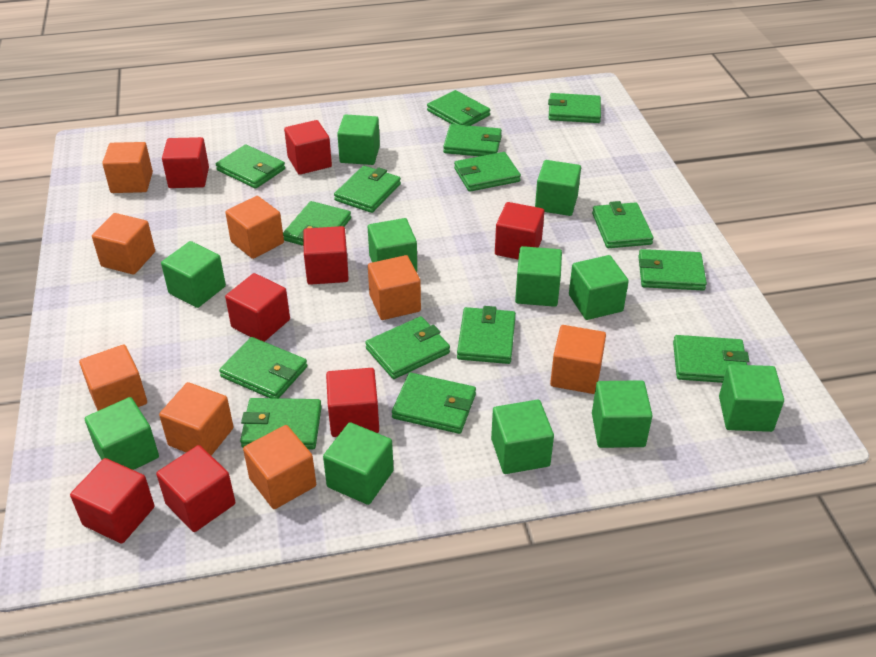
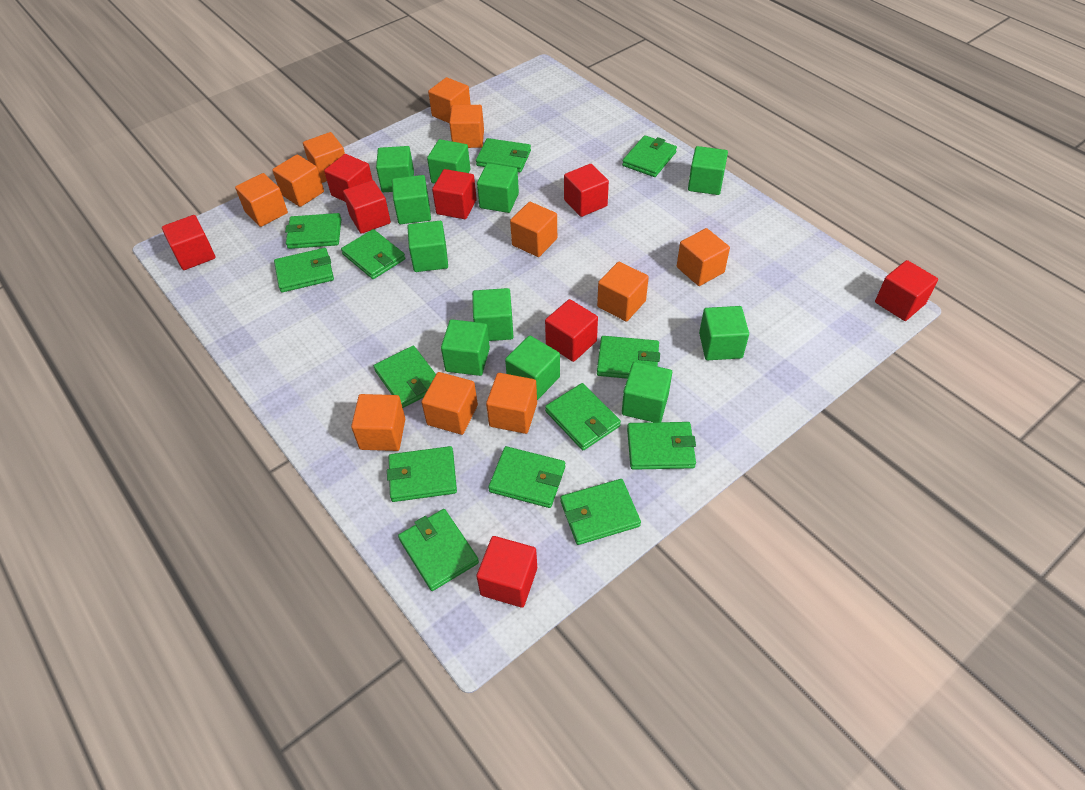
green wallet: 15 -> 13
orange cube: 8 -> 11

